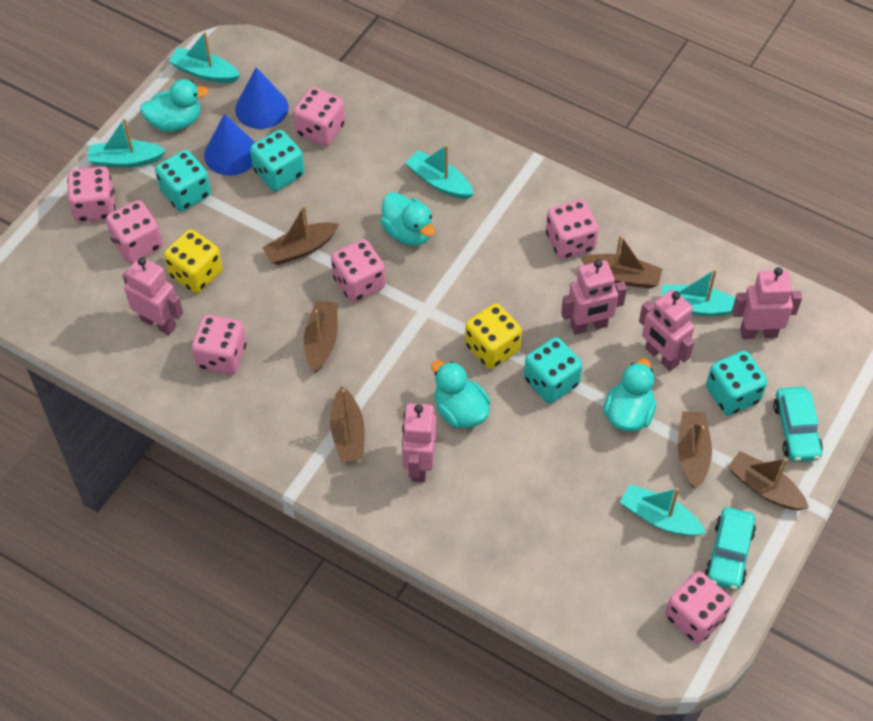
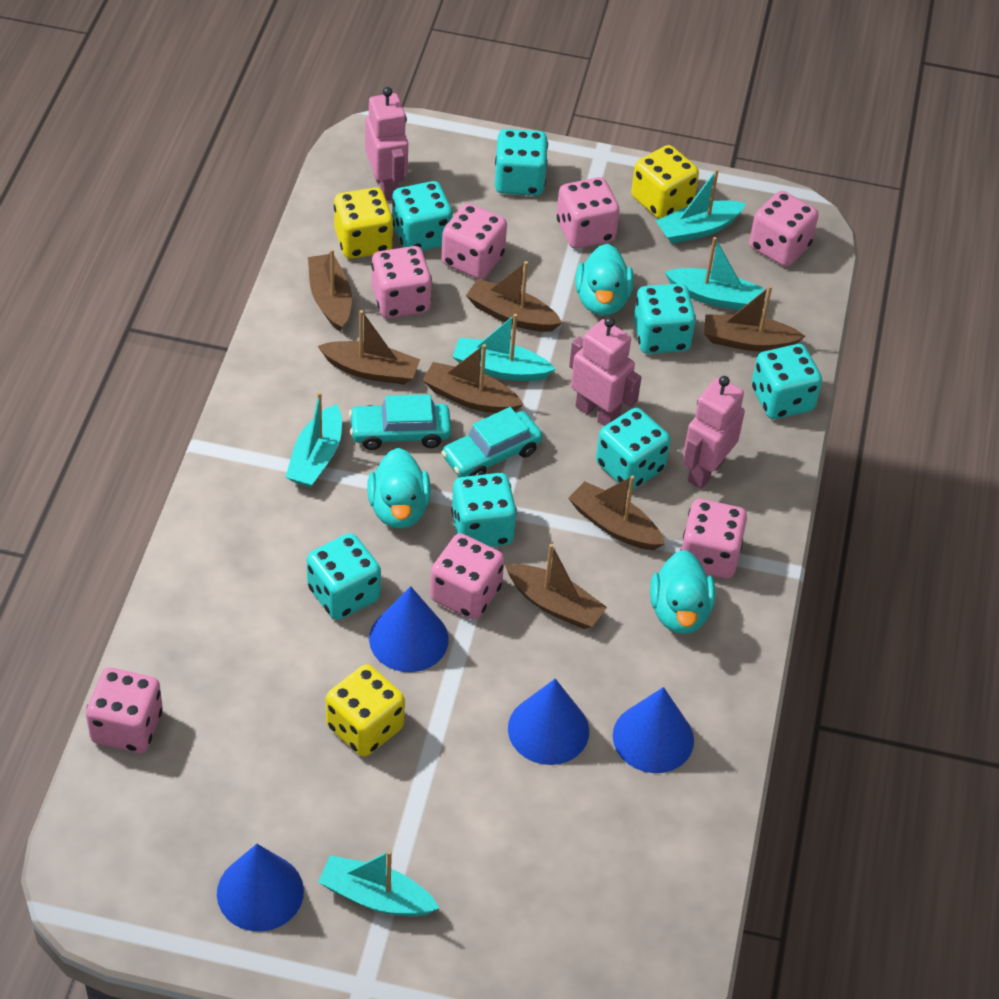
blue cone: 2 -> 4
brown boat: 6 -> 7
pink robot: 5 -> 3
turquoise dice: 4 -> 7
turquoise duck: 4 -> 3
yellow dice: 2 -> 3

